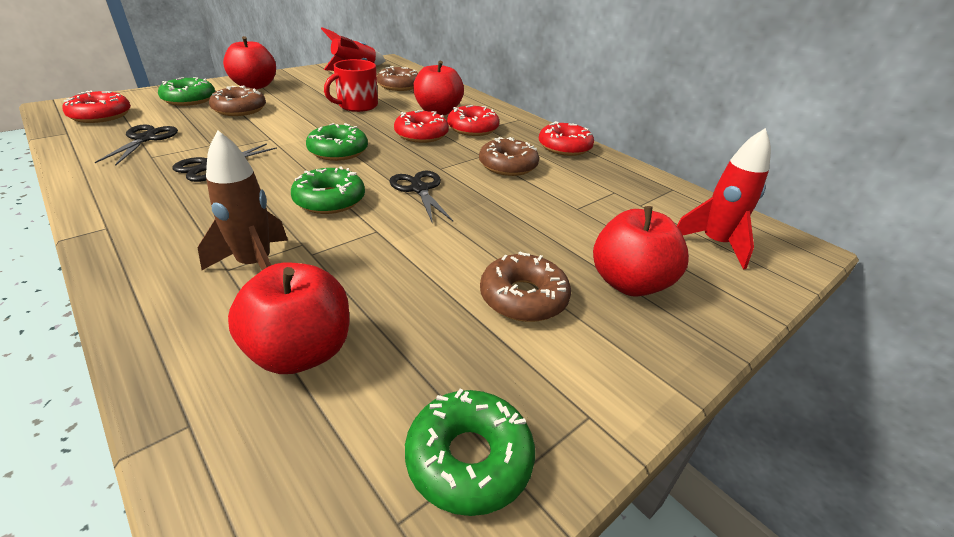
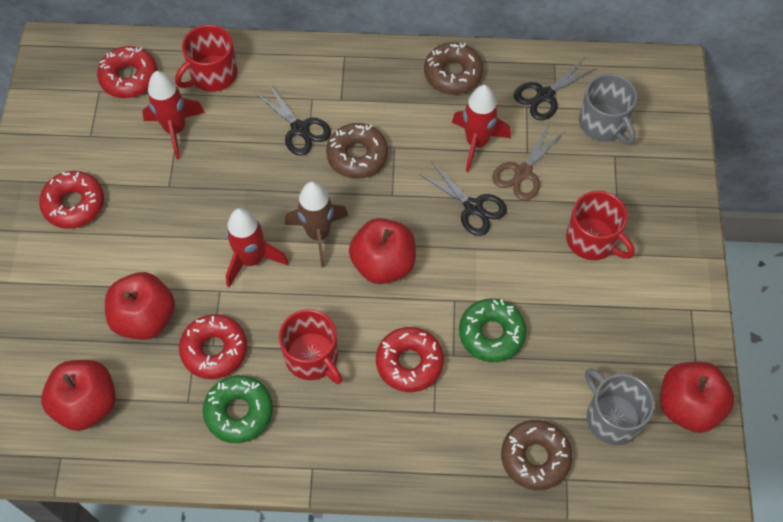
brown donut: 4 -> 3
brown scissors: 0 -> 1
green donut: 4 -> 2
grey mug: 0 -> 2
red mug: 1 -> 3
red rocket: 2 -> 3

